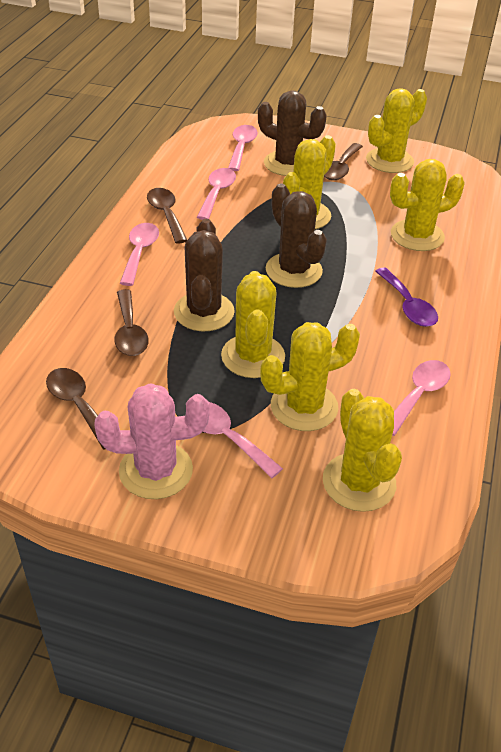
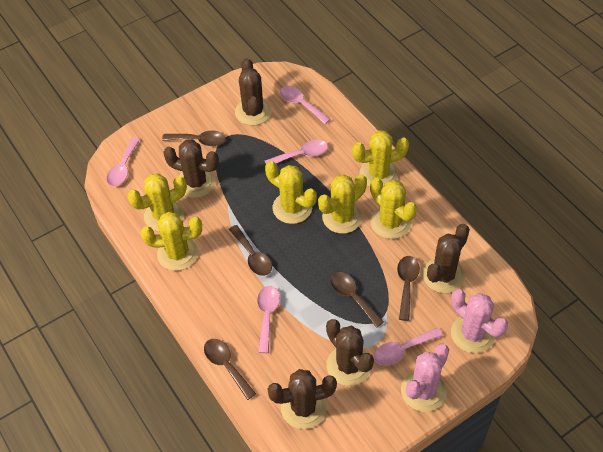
brown cactus: 3 -> 5
brown spoon: 4 -> 5
pink cactus: 1 -> 2
purple spoon: 1 -> 0

